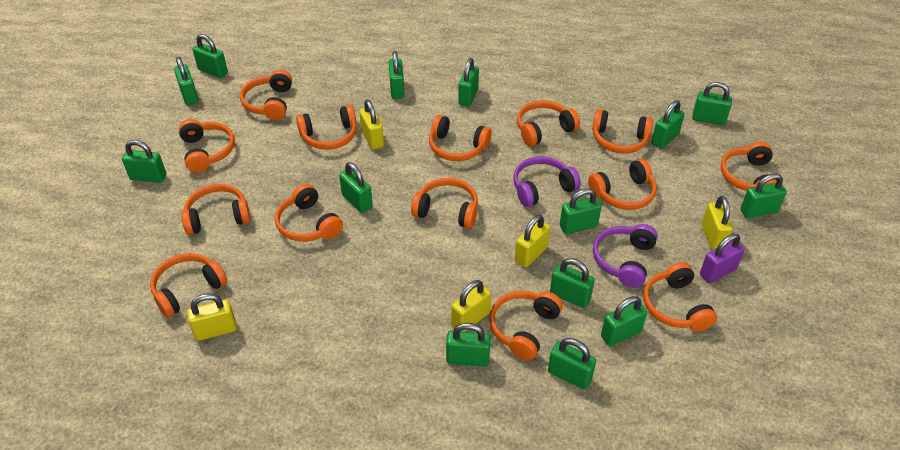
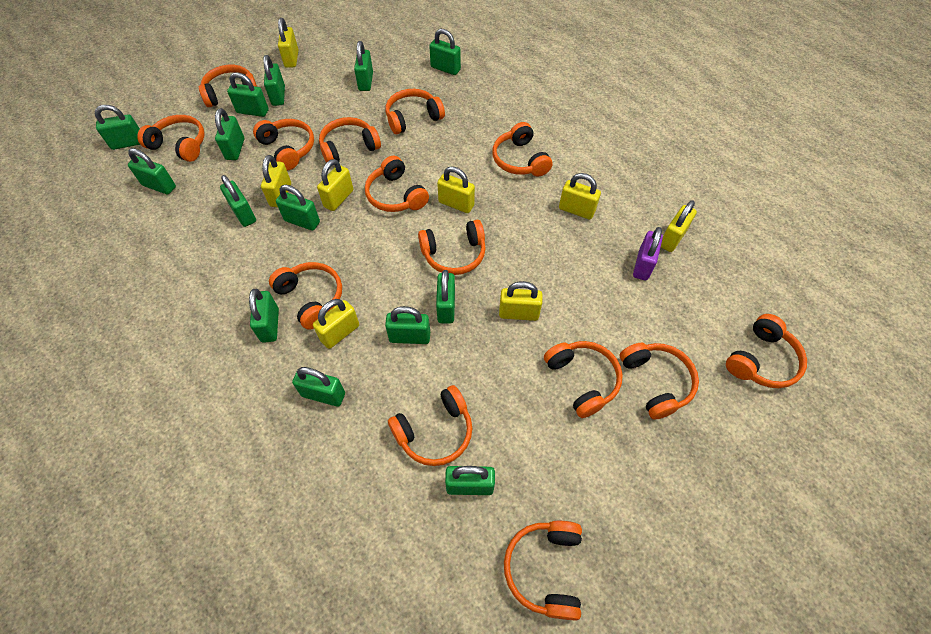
purple headphones: 2 -> 0
yellow padlock: 5 -> 8

